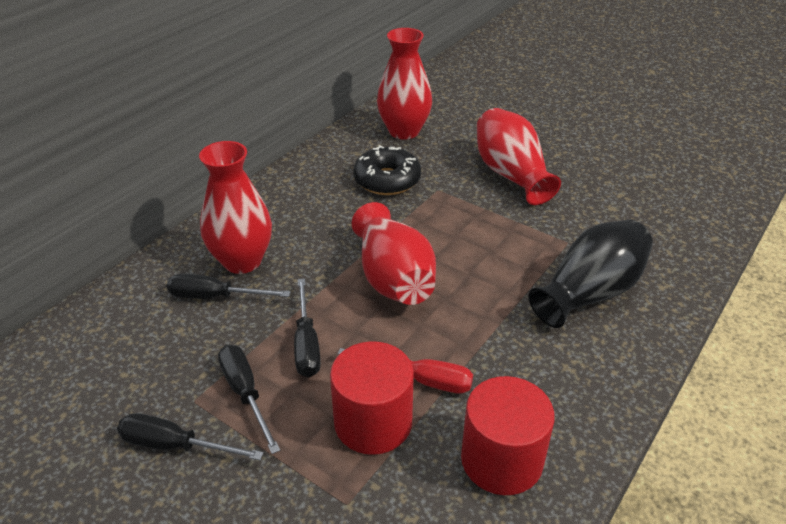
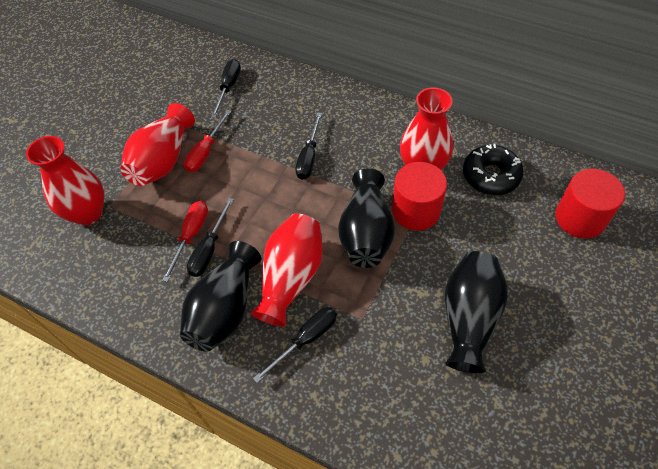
black vase: 1 -> 3
red screwdriver: 1 -> 2

